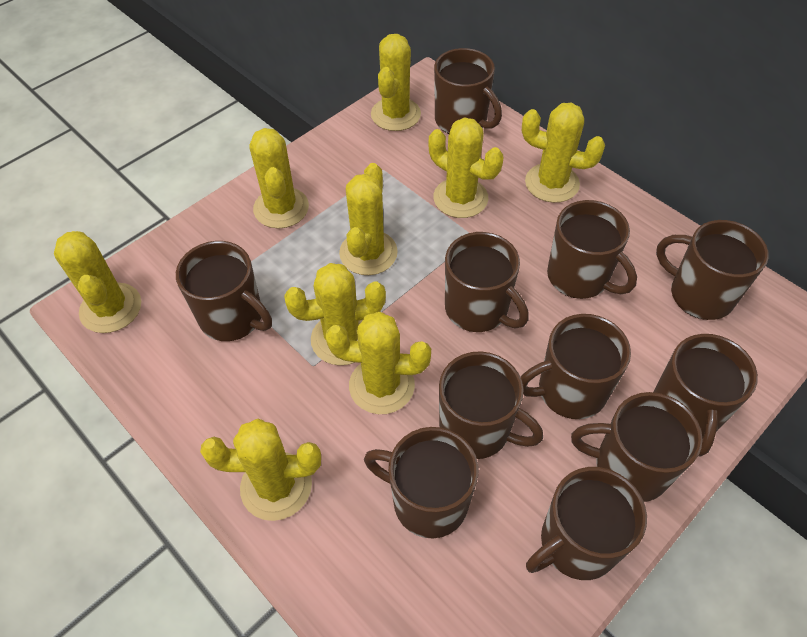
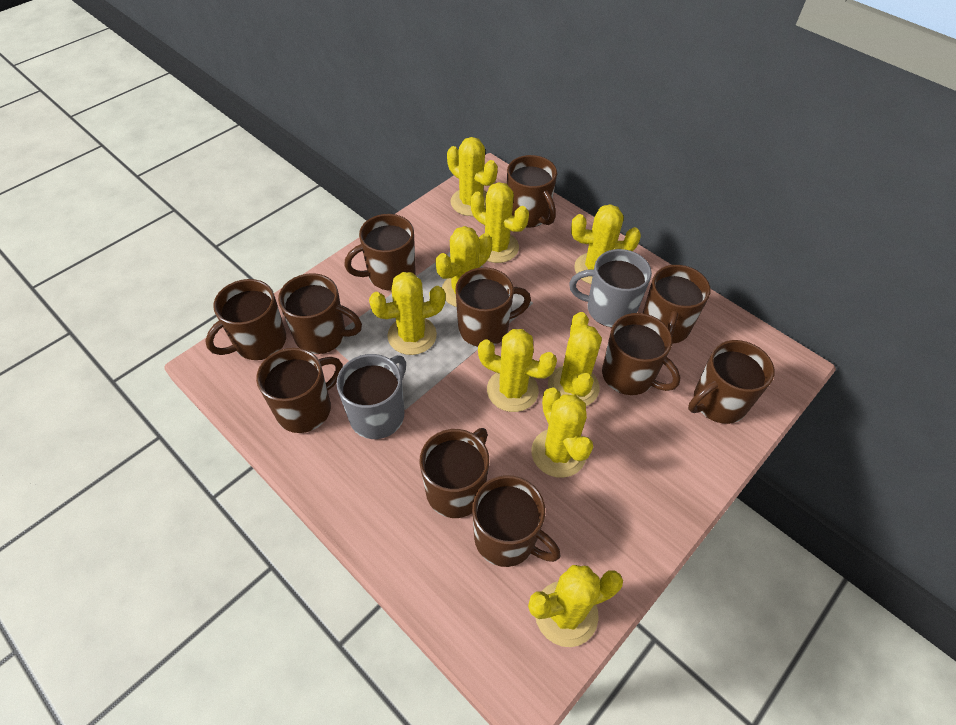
grey mug: 0 -> 2

